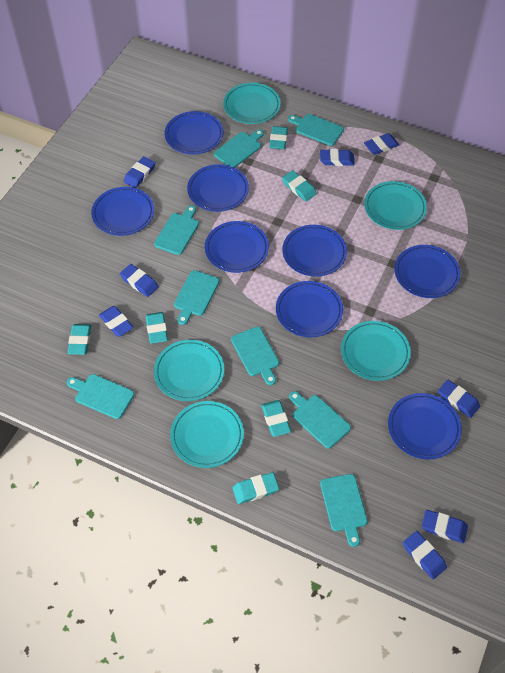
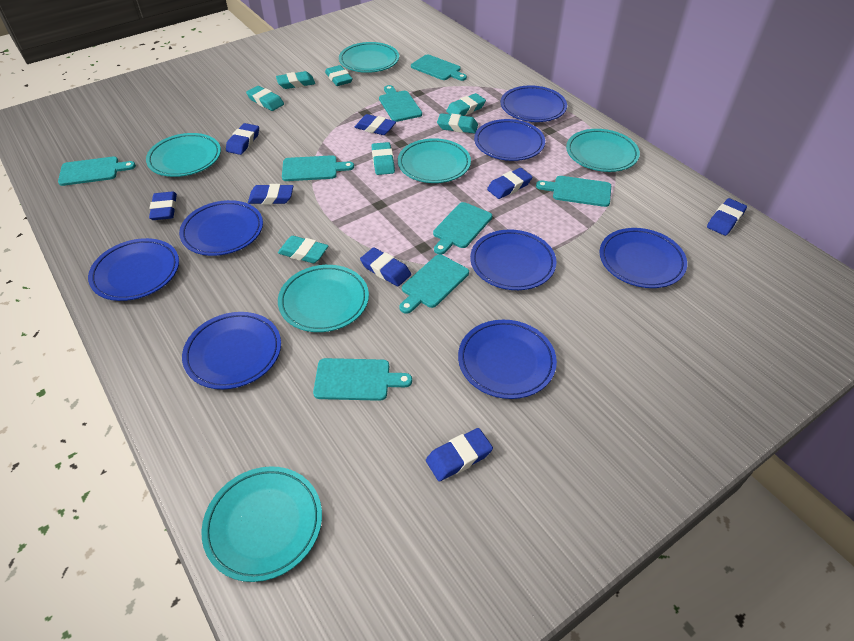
turquoise eraser: 6 -> 7
turquoise plate: 5 -> 6

